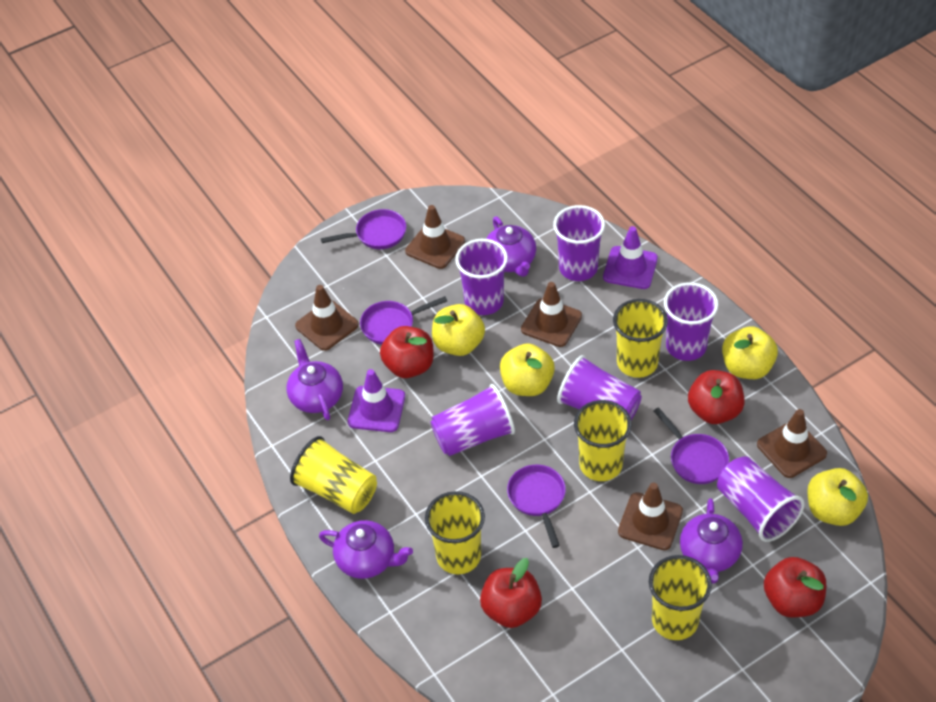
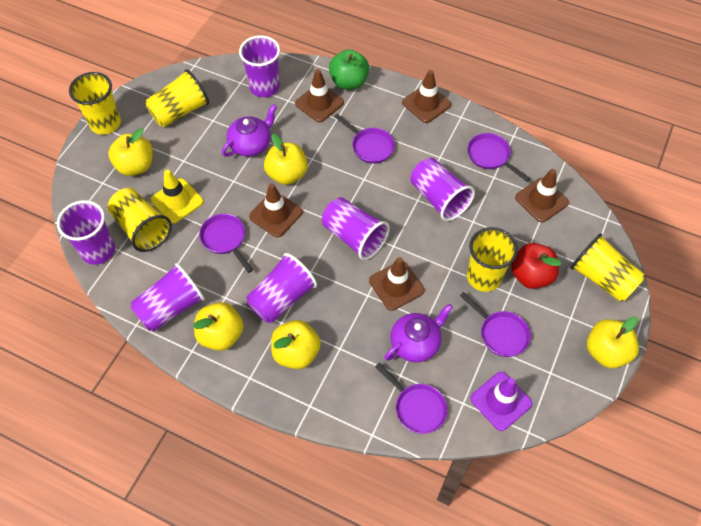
green apple: 0 -> 1
purple pan: 4 -> 5
purple teapot: 4 -> 2
purple traffic cone: 2 -> 1
red apple: 4 -> 1
yellow apple: 4 -> 5
yellow traffic cone: 0 -> 1

